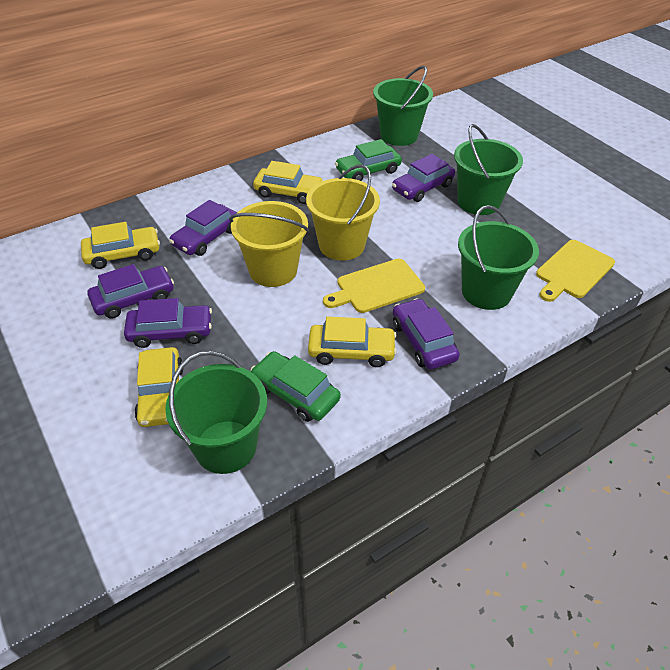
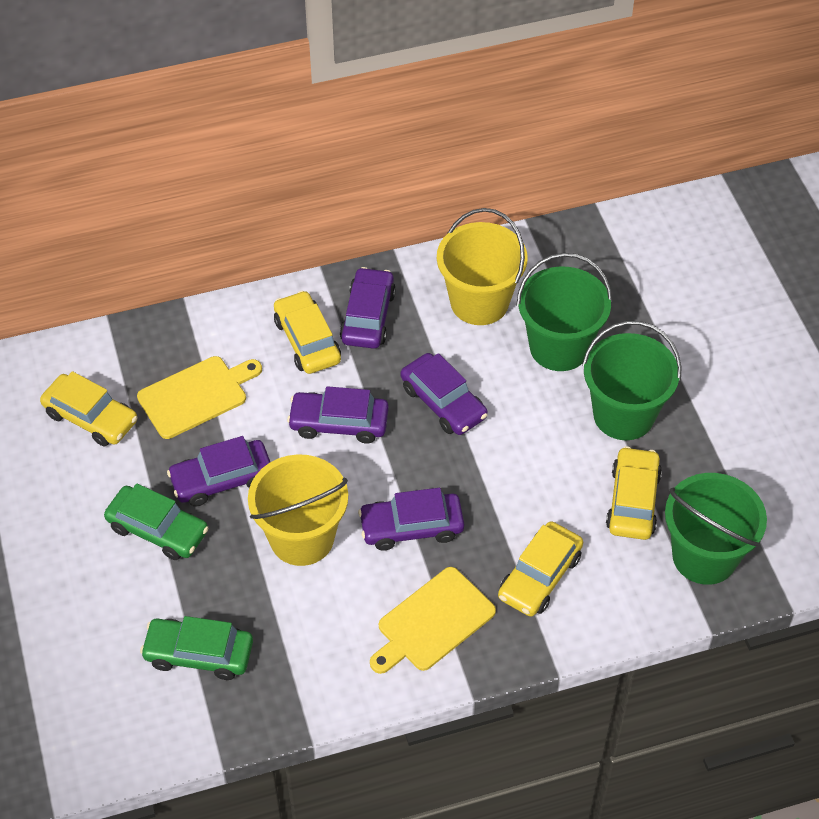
green bucket: 4 -> 3

